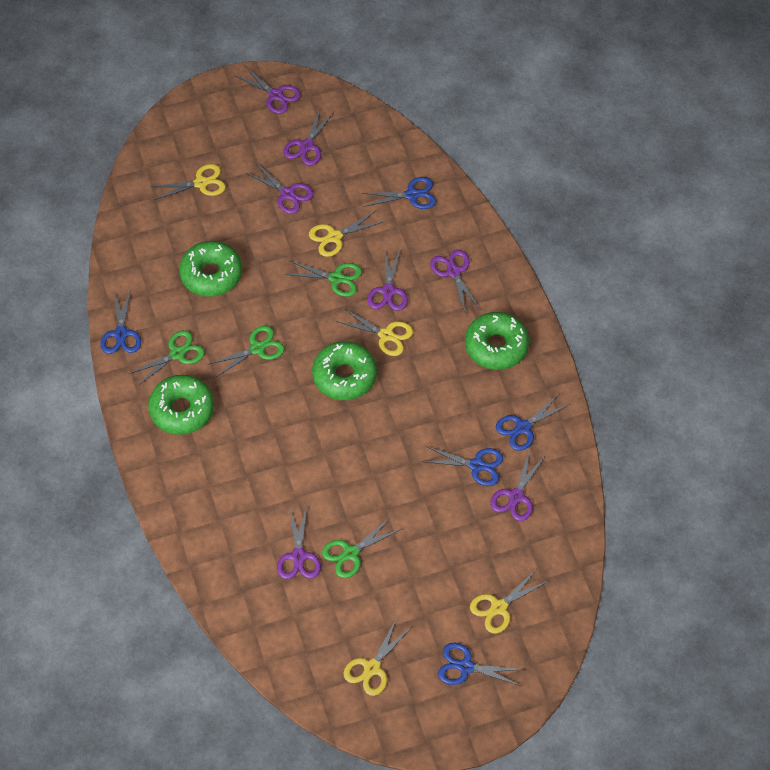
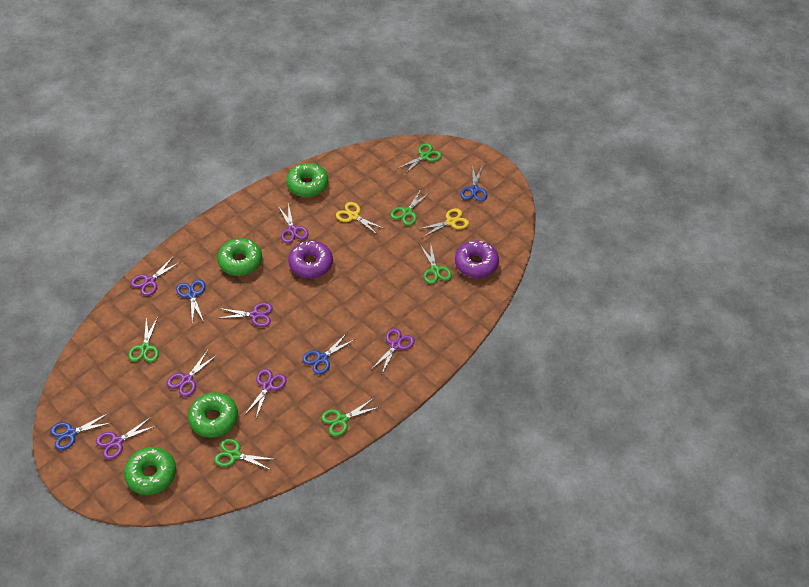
blue scissors: 5 -> 4
green scissors: 4 -> 6
purple donut: 0 -> 2
yellow scissors: 5 -> 2

